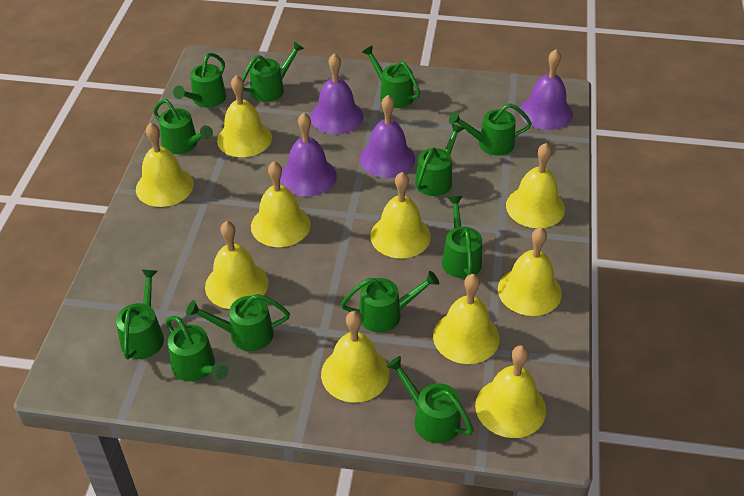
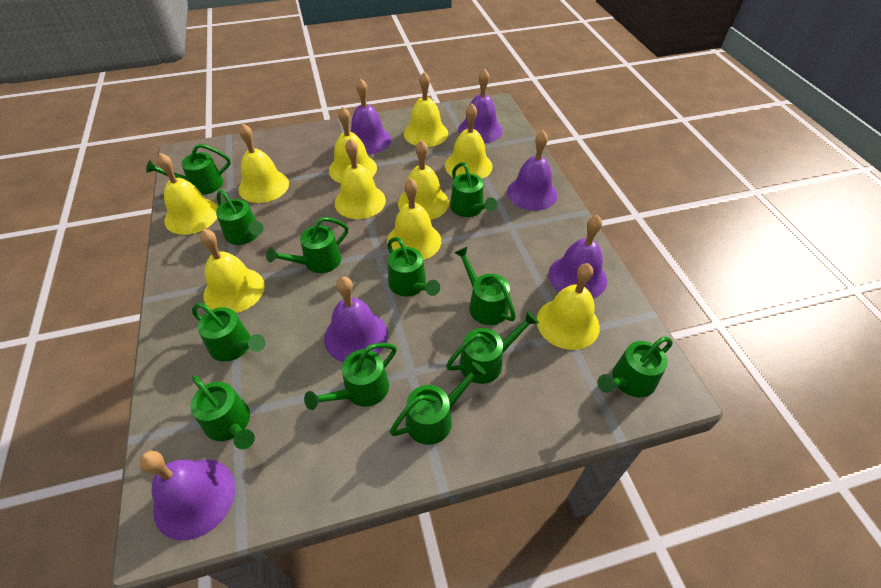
purple bell: 4 -> 6

